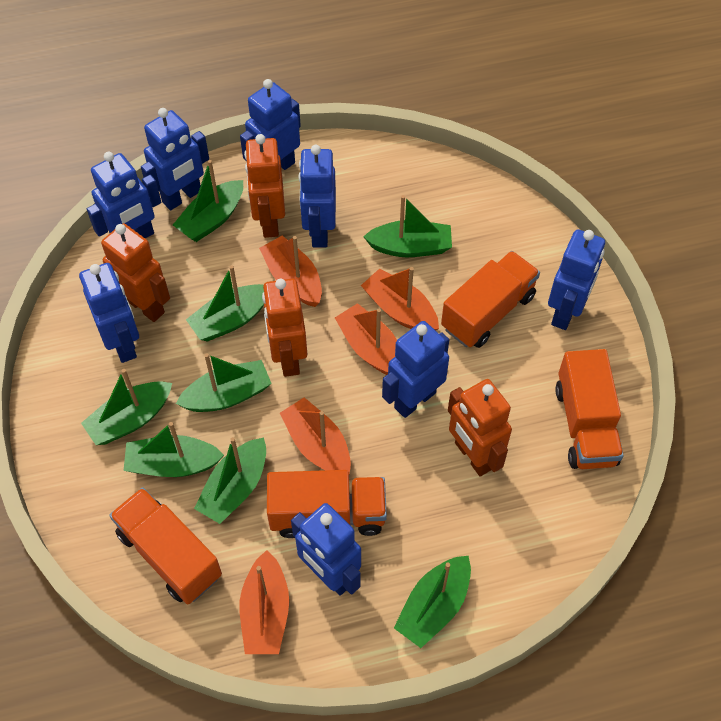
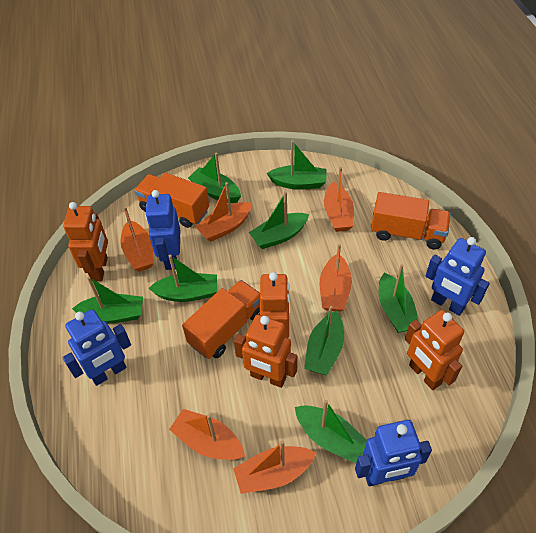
blue robot: 8 -> 4
orange boat: 5 -> 6
orange truck: 4 -> 3

